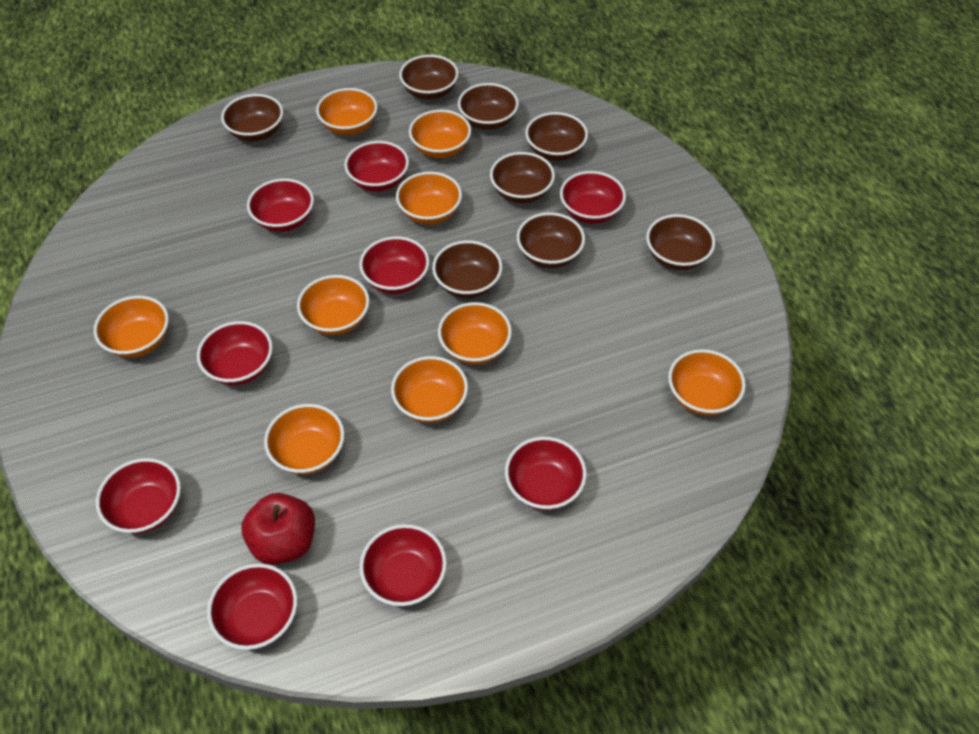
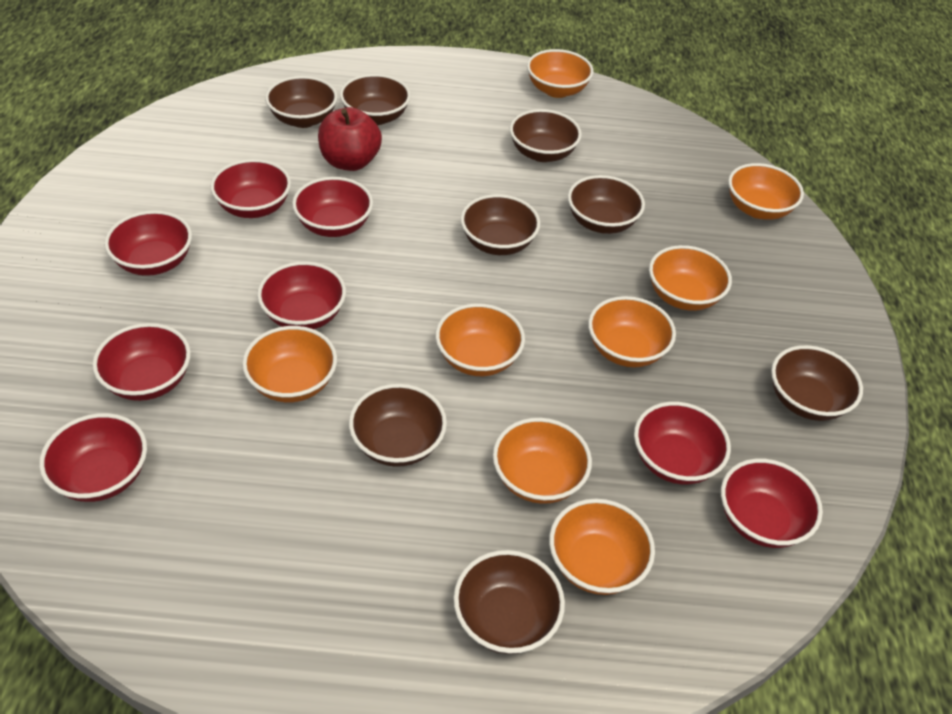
orange bowl: 9 -> 8
red bowl: 9 -> 8

